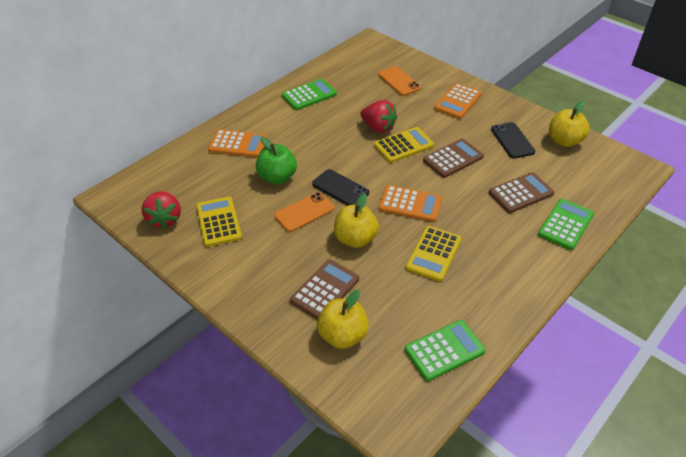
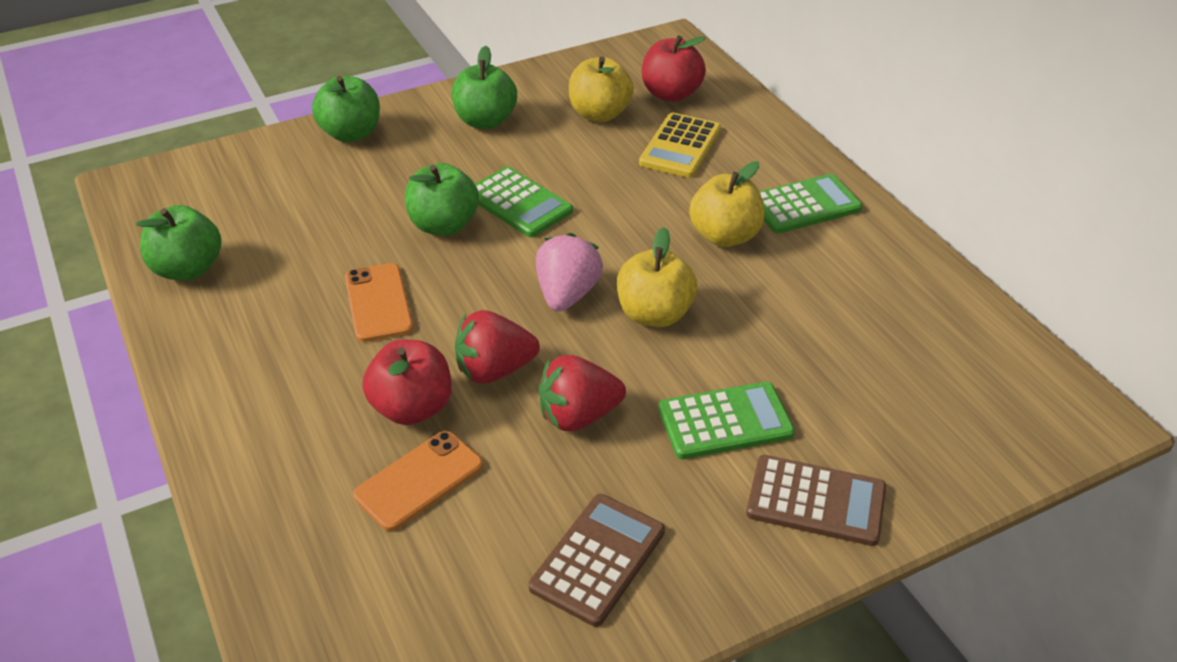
black phone: 2 -> 0
brown calculator: 3 -> 2
green apple: 1 -> 4
orange calculator: 3 -> 0
pink strawberry: 0 -> 1
red apple: 0 -> 2
yellow calculator: 3 -> 1

